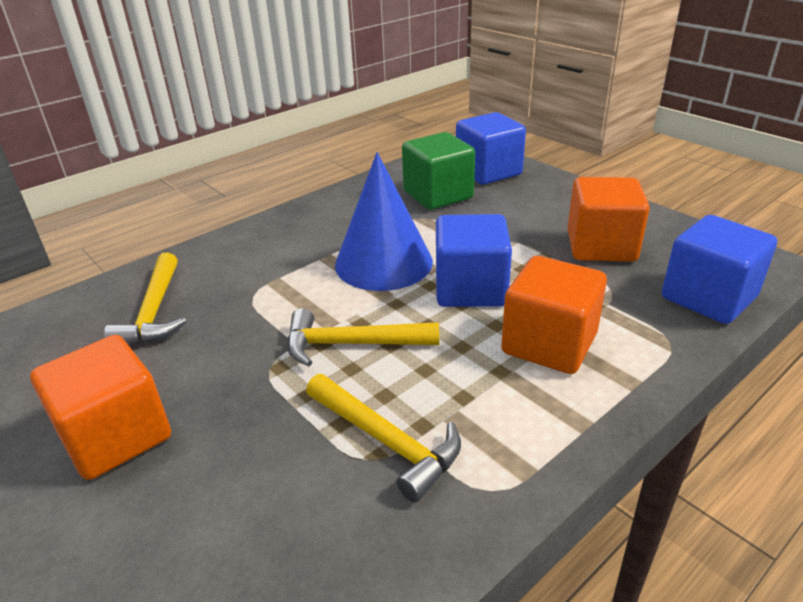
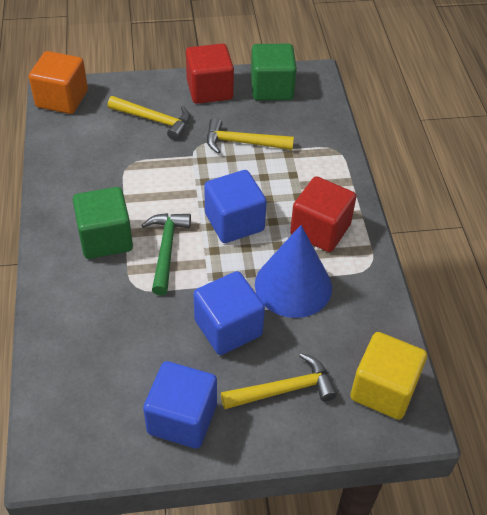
green cube: 1 -> 2
green hammer: 0 -> 1
orange cube: 3 -> 1
red cube: 0 -> 2
yellow cube: 0 -> 1

